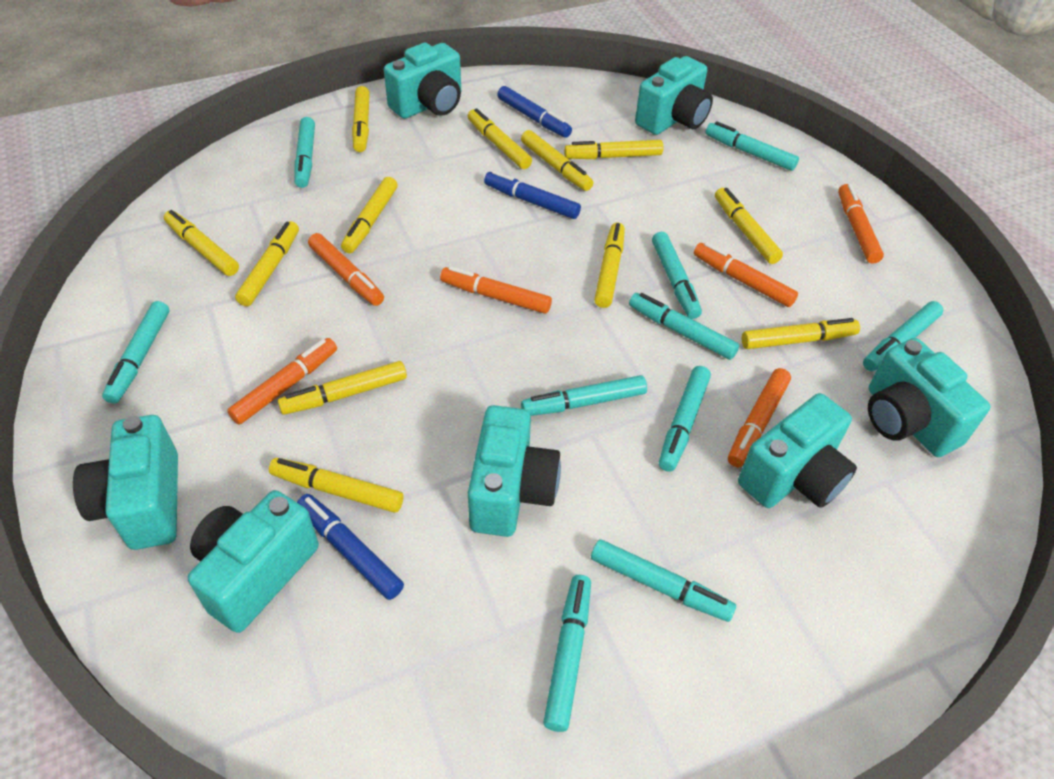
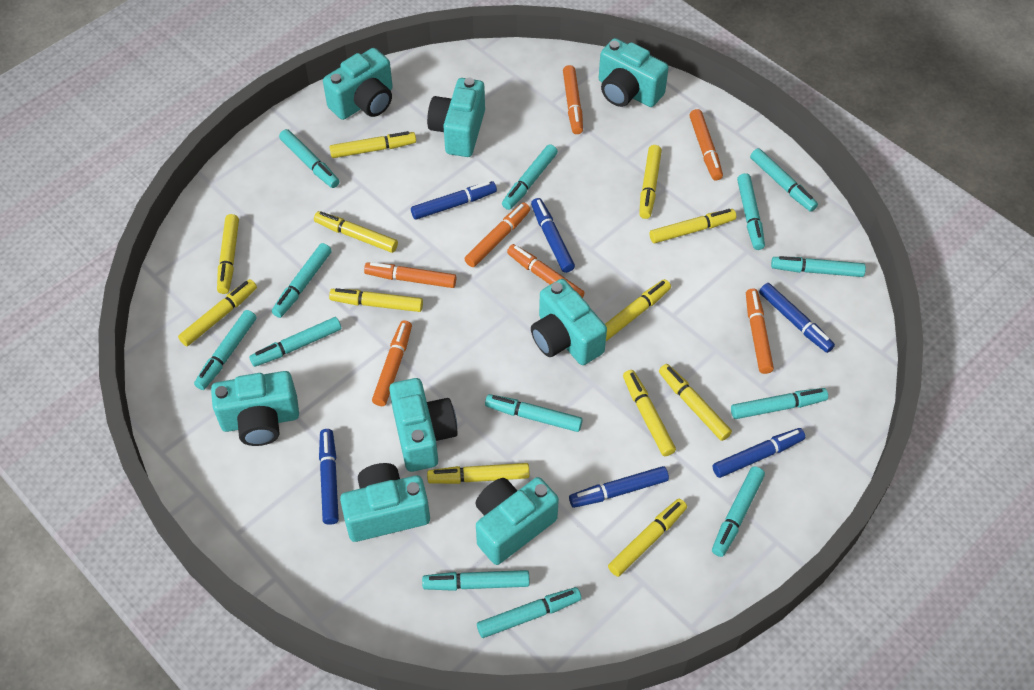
blue marker: 3 -> 6
orange marker: 6 -> 7
turquoise camera: 7 -> 8
turquoise marker: 10 -> 13

